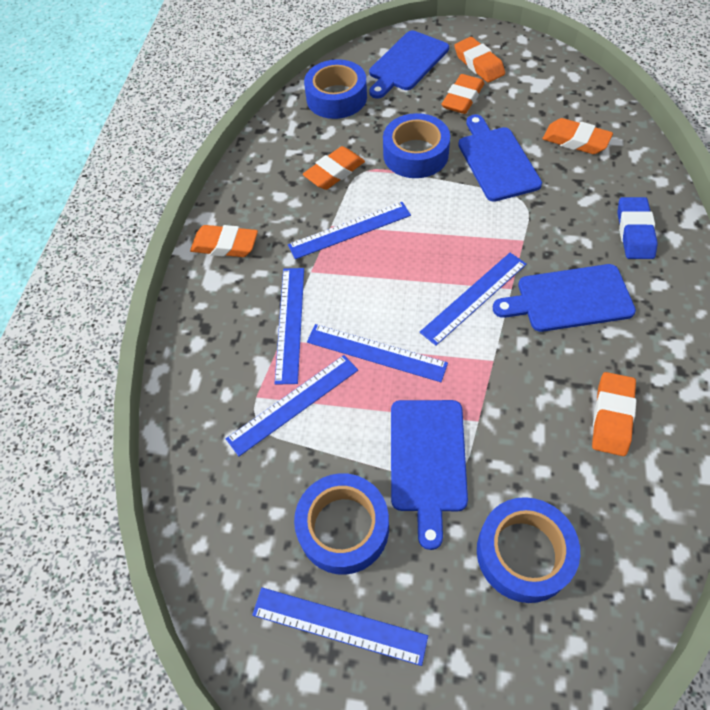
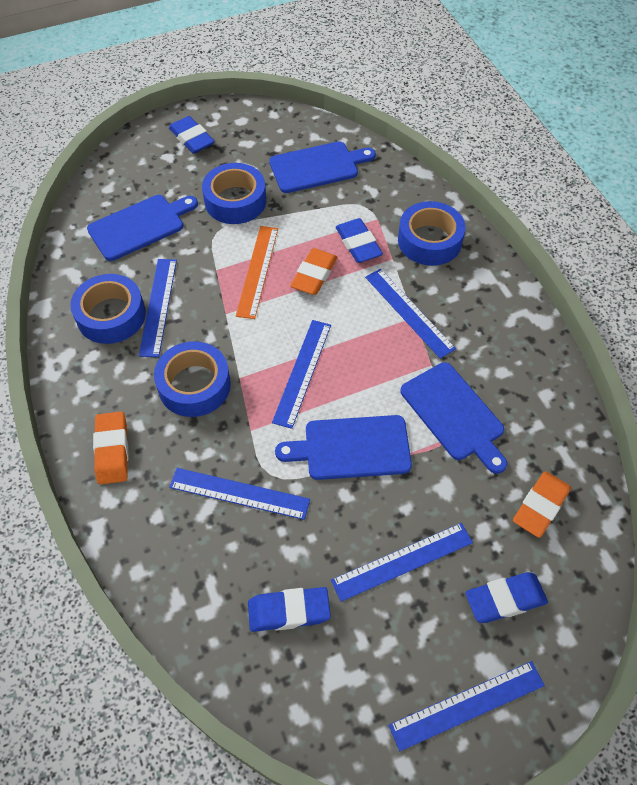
blue eraser: 1 -> 4
orange eraser: 6 -> 3
orange ruler: 0 -> 1

